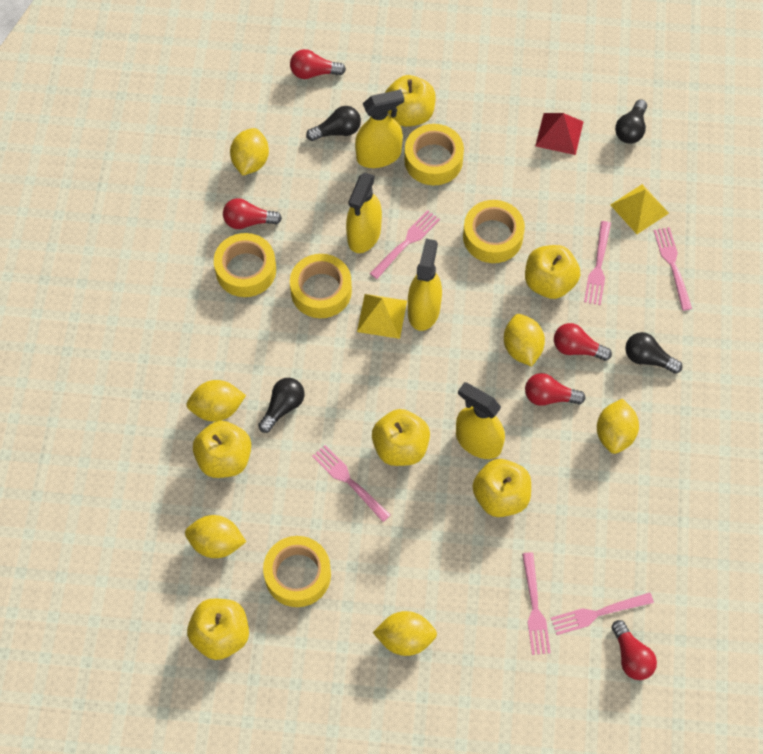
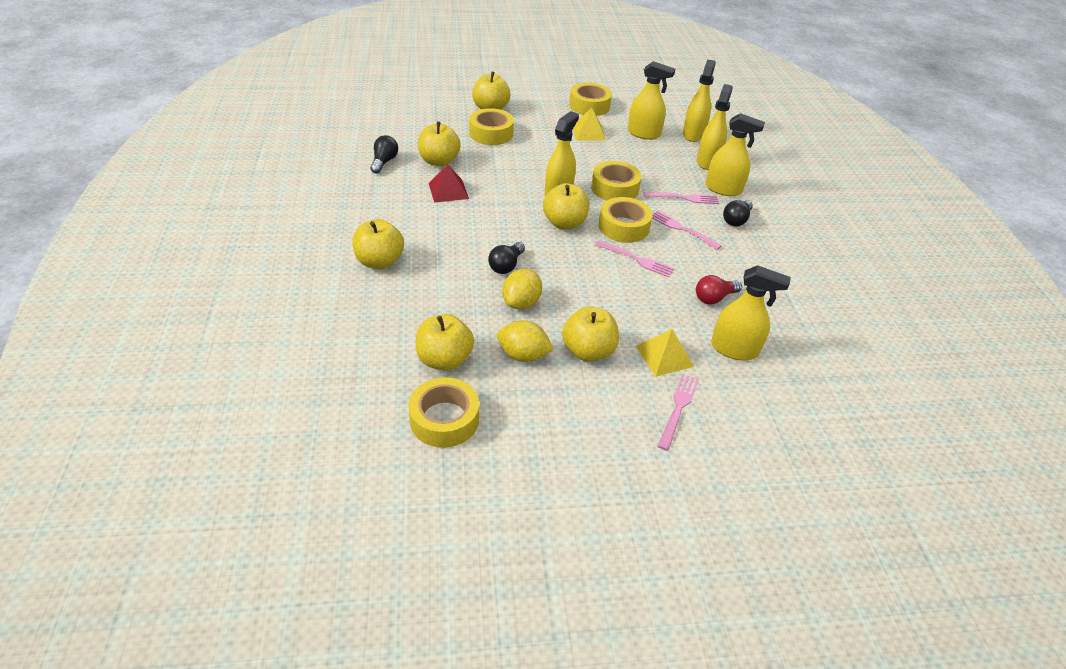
black light bulb: 4 -> 3
pink fork: 6 -> 4
red light bulb: 5 -> 1
yellow lemon: 6 -> 2
yellow spray bottle: 4 -> 6

